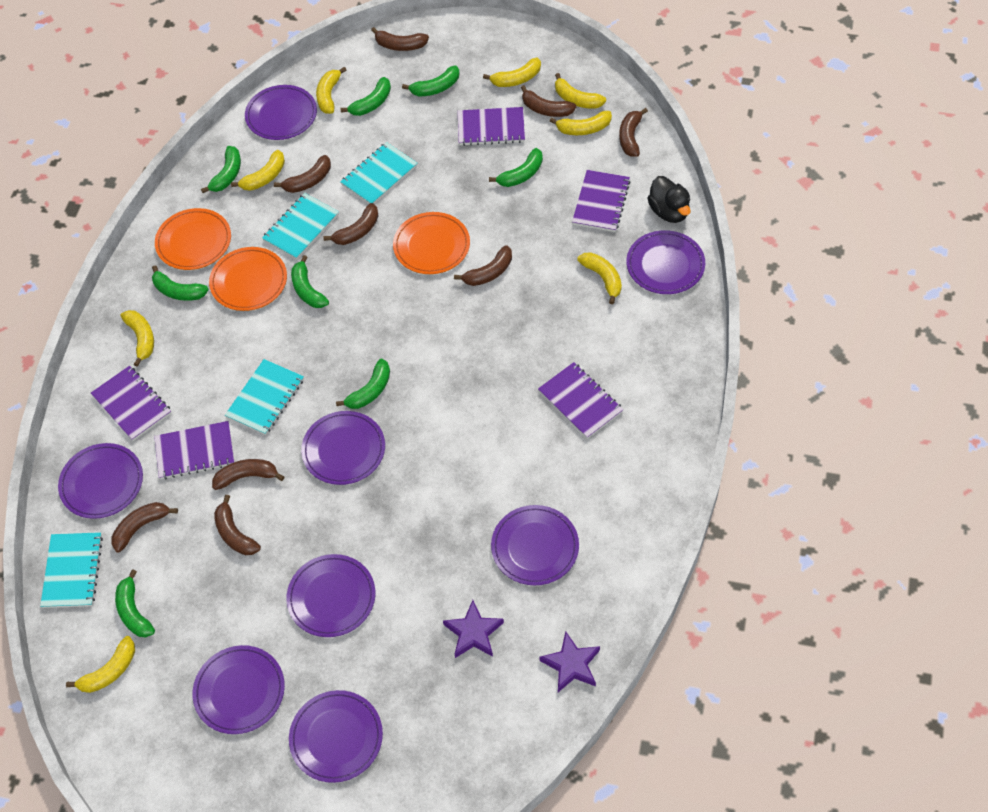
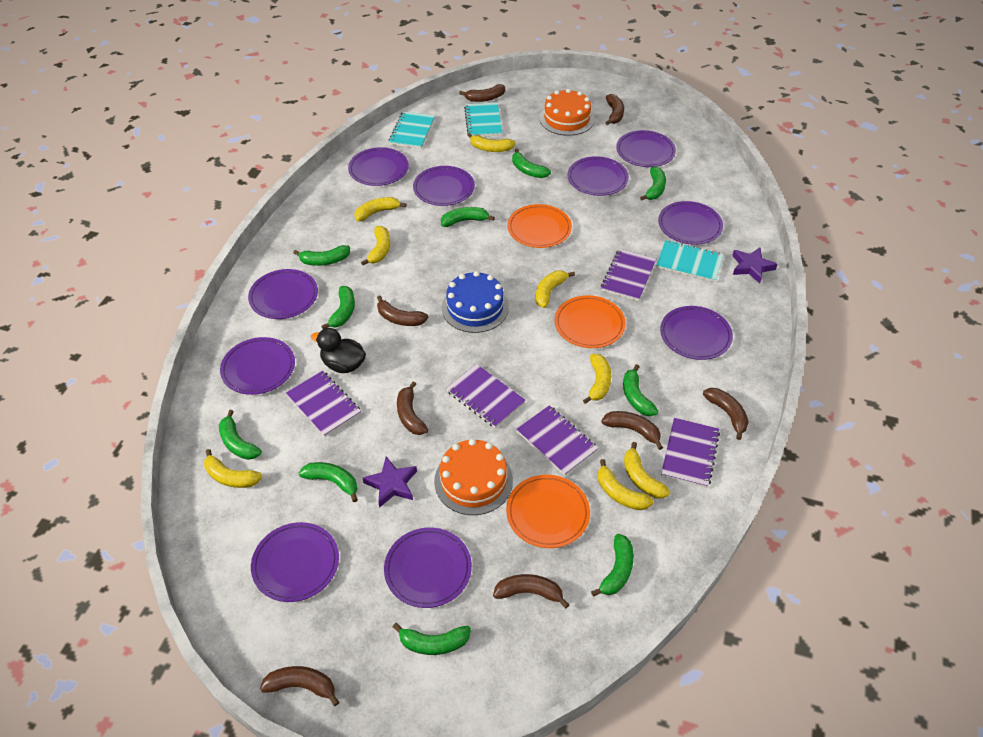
blue cake: 0 -> 1
brown banana: 9 -> 8
green banana: 8 -> 10
orange cake: 0 -> 2
purple plate: 8 -> 10
turquoise notebook: 4 -> 3

